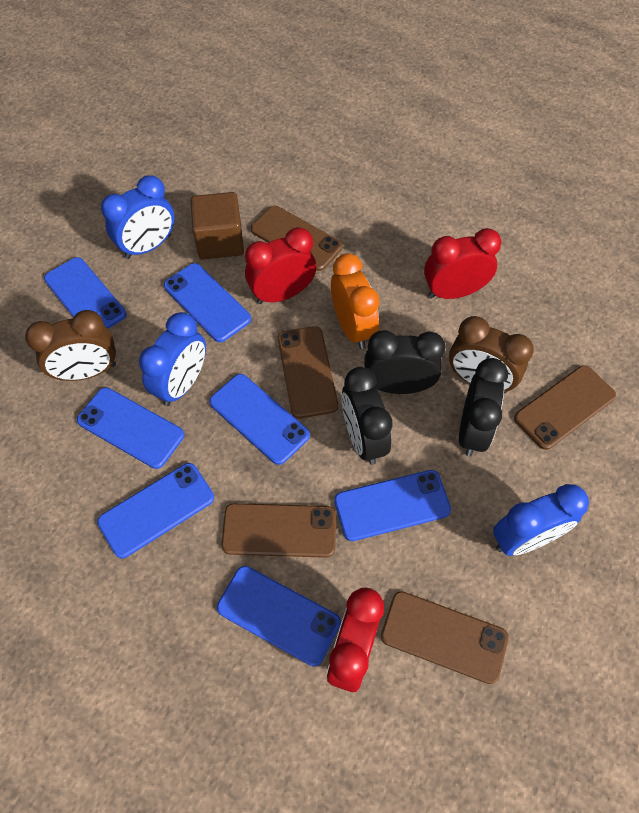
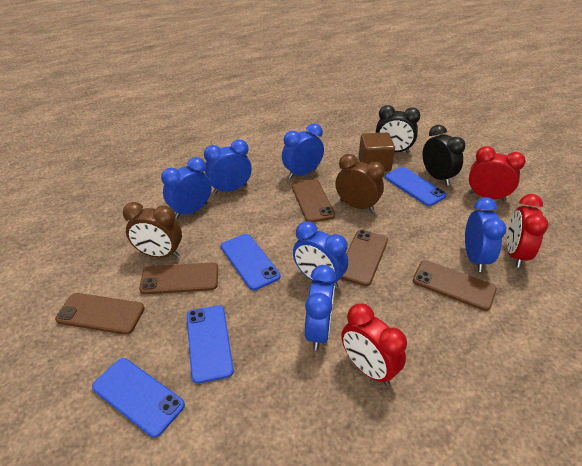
black clock: 3 -> 2
blue clock: 3 -> 6
blue phone: 7 -> 4
orange clock: 1 -> 0

